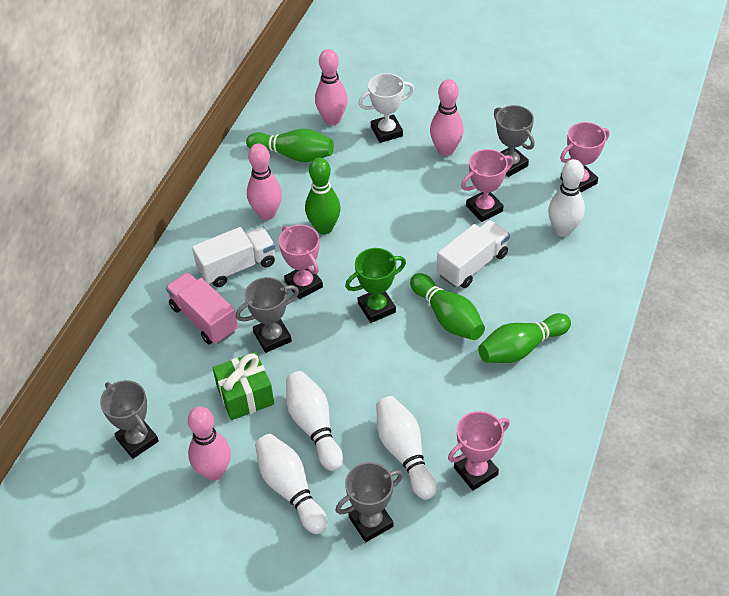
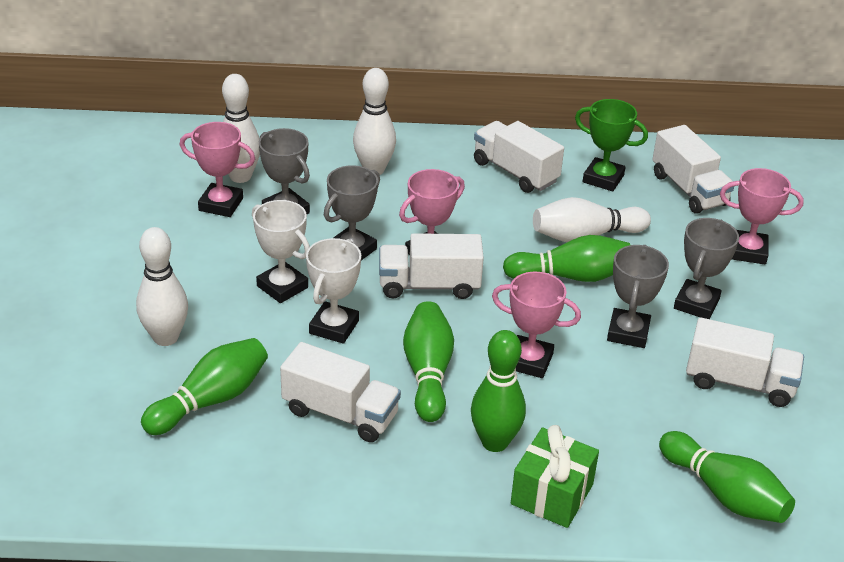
green bowling pin: 4 -> 5
pink bowling pin: 4 -> 0
pink truck: 1 -> 0
white trophy: 1 -> 2
white truck: 2 -> 5

